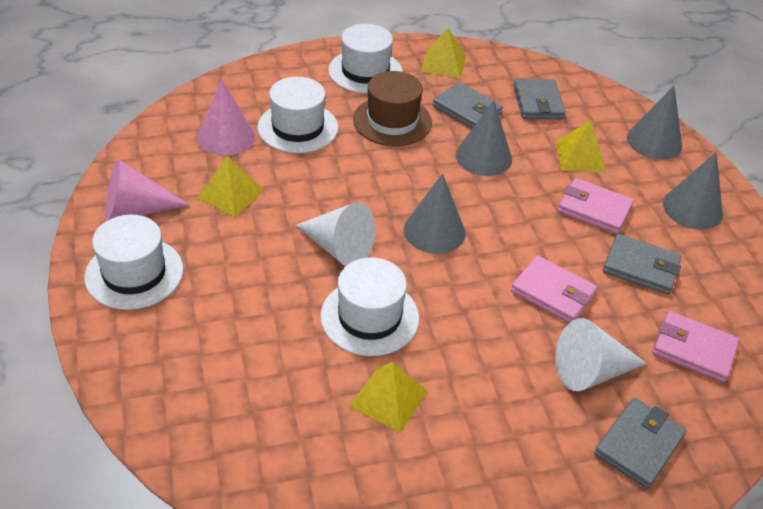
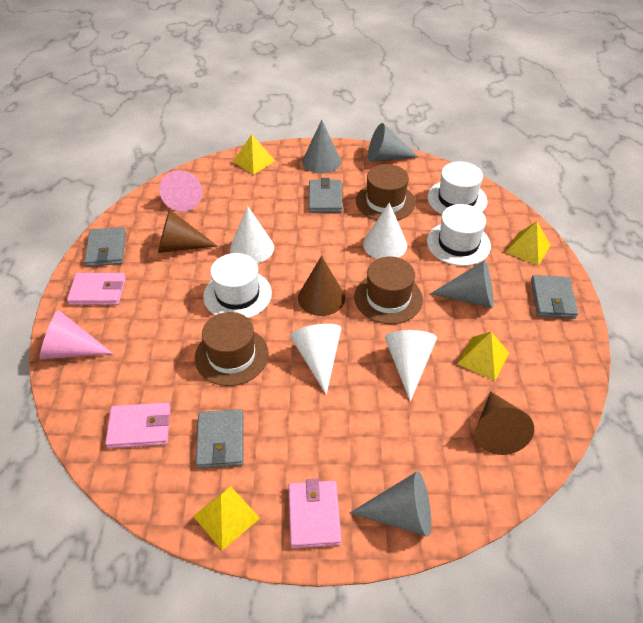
brown cone: 0 -> 3
brown hat: 1 -> 3
white cone: 2 -> 4
white hat: 4 -> 3

